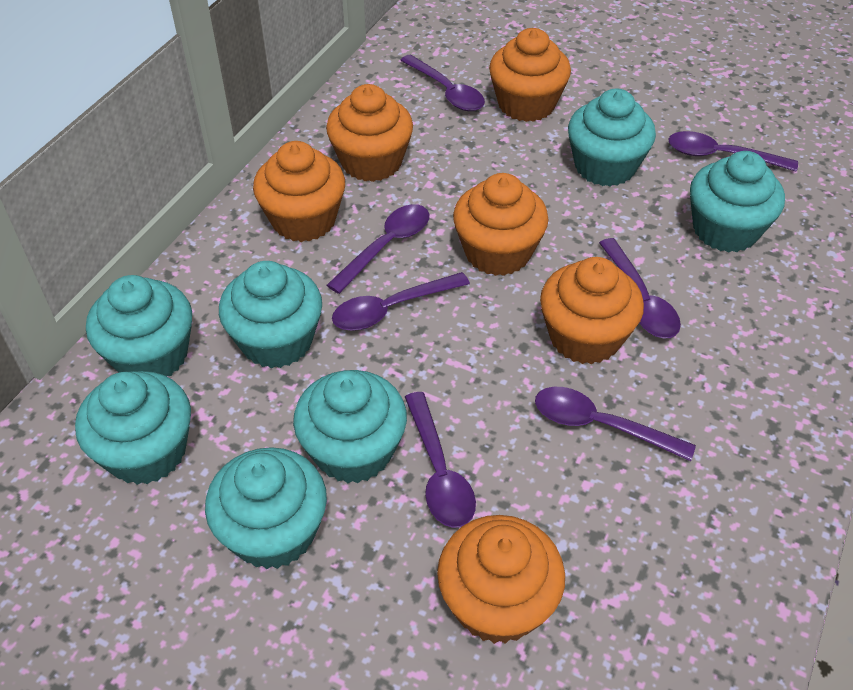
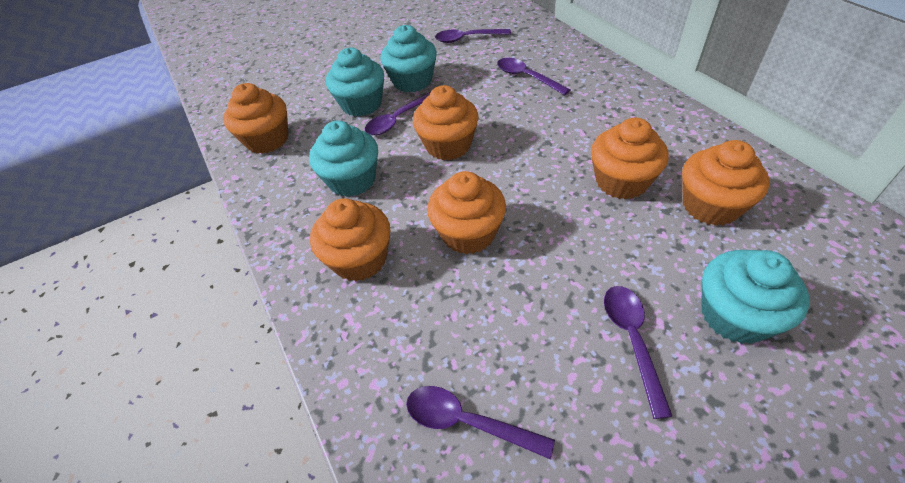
purple spoon: 7 -> 5
turquoise cupcake: 7 -> 4

